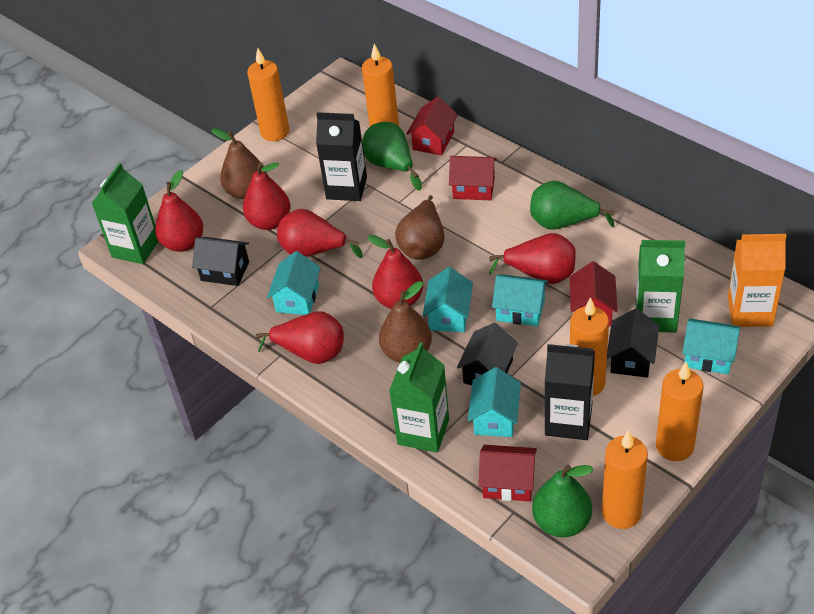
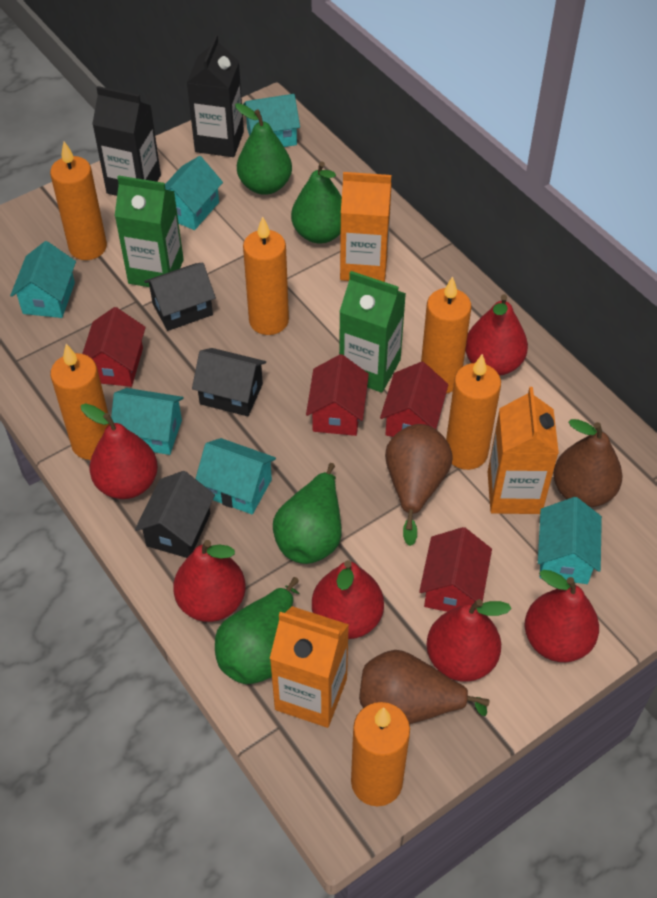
green carton: 3 -> 2
green pear: 3 -> 4
orange candle: 5 -> 6
orange carton: 1 -> 3
turquoise house: 5 -> 6

